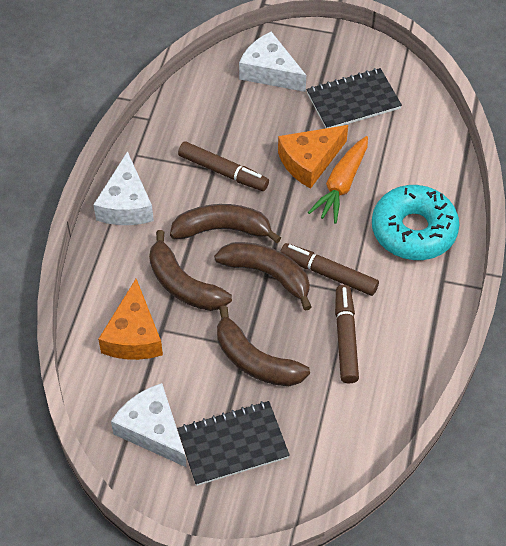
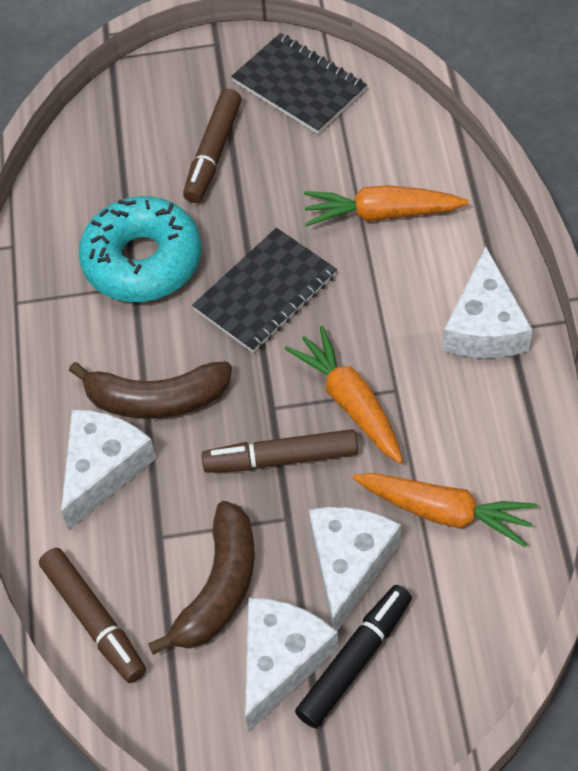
black marker: 0 -> 1
brown banana: 4 -> 2
orange carrot: 1 -> 3
orange cheese: 2 -> 0
white cheese: 3 -> 4

